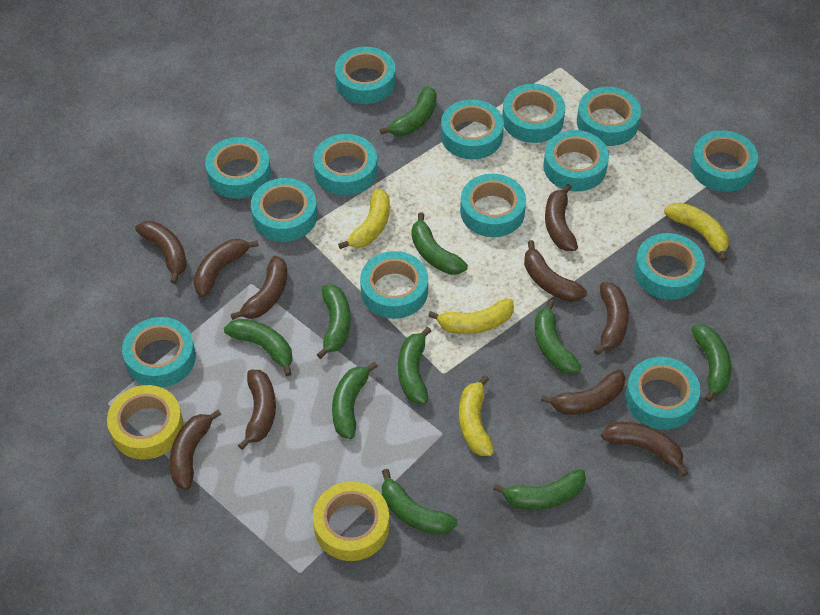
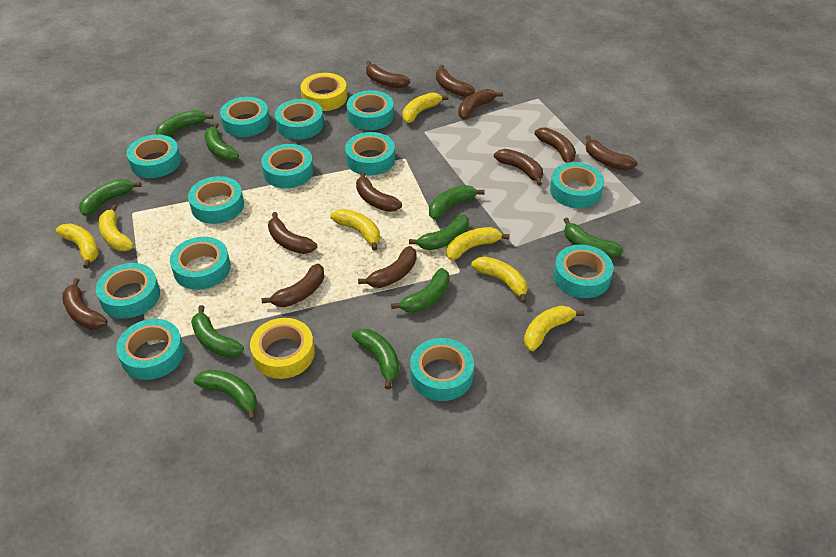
brown banana: 10 -> 11
turquoise tape: 14 -> 13
yellow banana: 4 -> 7

